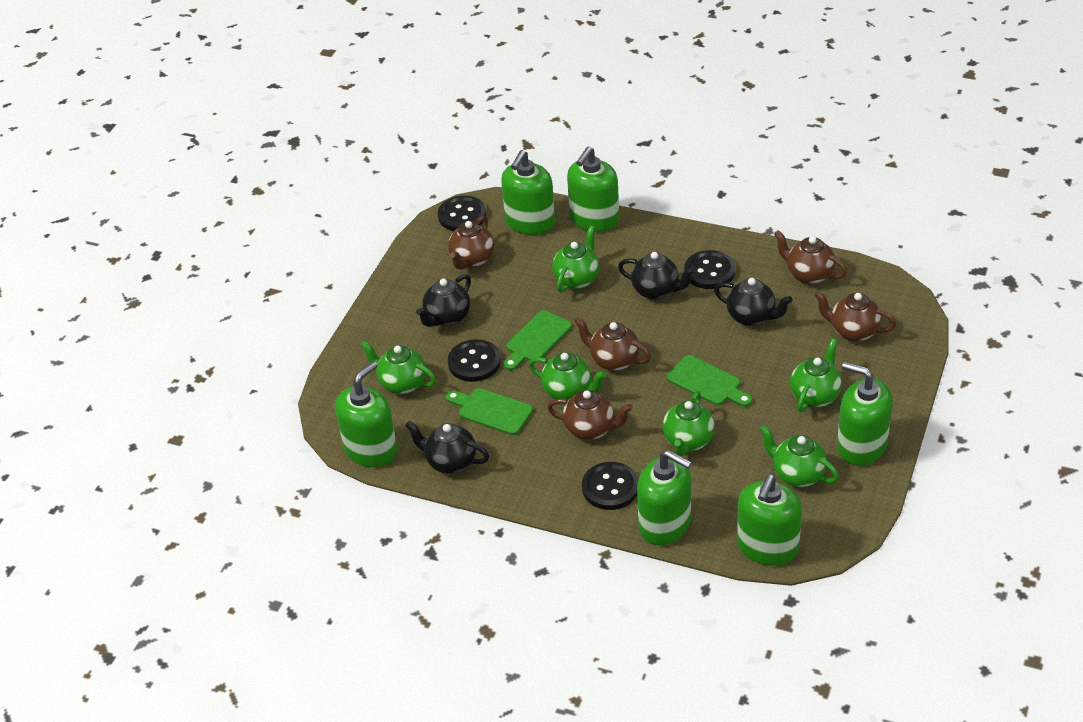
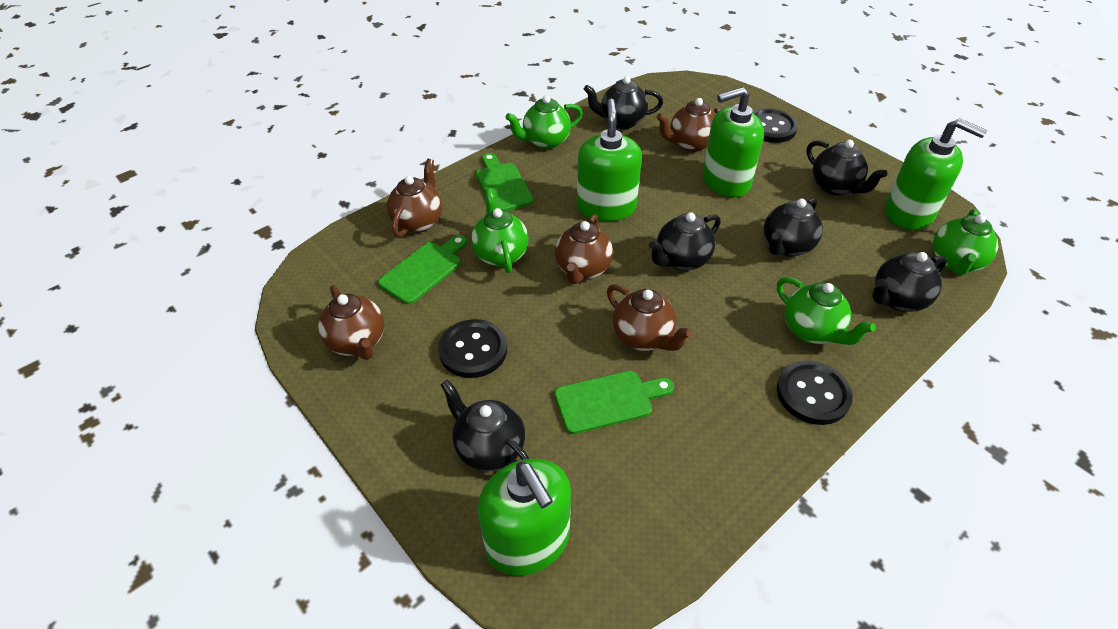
black button: 4 -> 3
black teapot: 4 -> 6
green soap dispenser: 6 -> 4
green teapot: 6 -> 4

